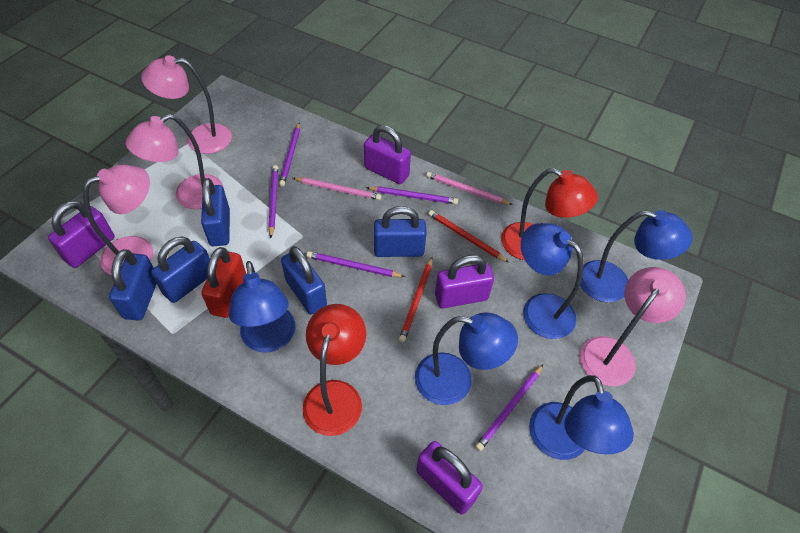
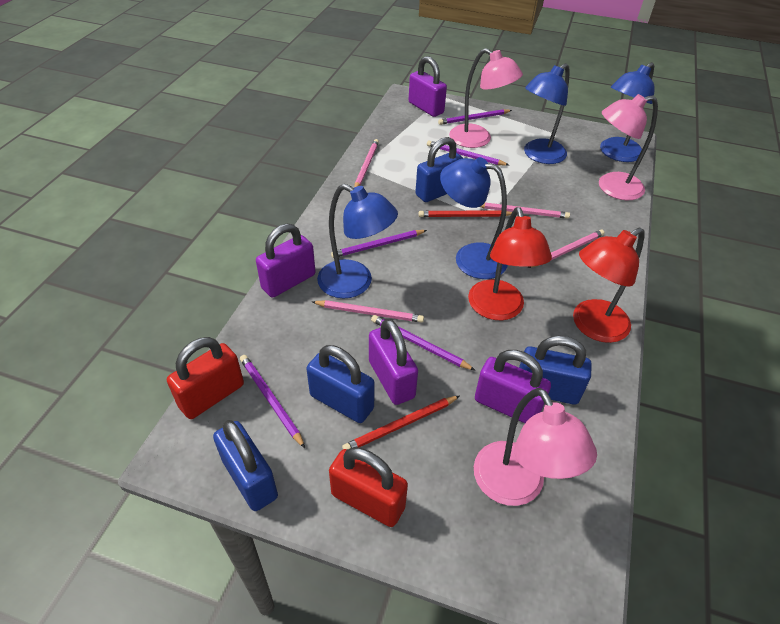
blue lamp: 5 -> 4
blue padlock: 5 -> 4
pink lamp: 4 -> 3
pink pencil: 2 -> 4
red padlock: 1 -> 2

